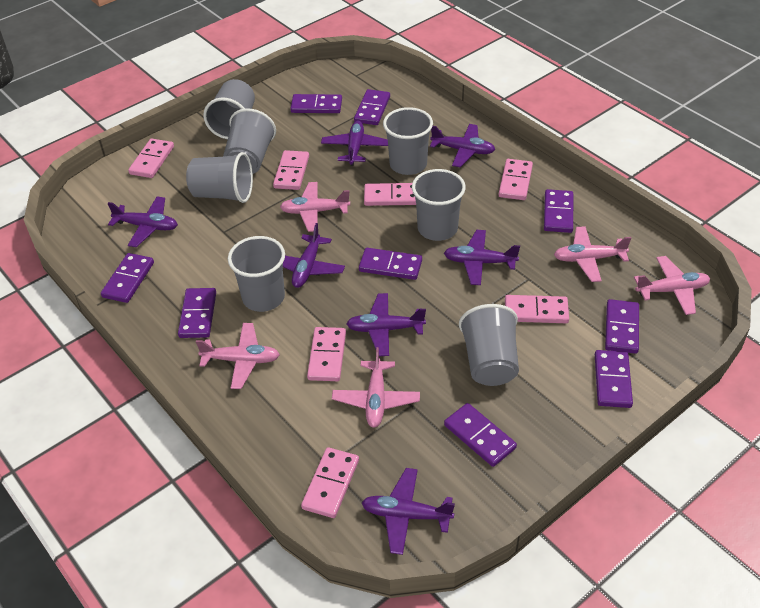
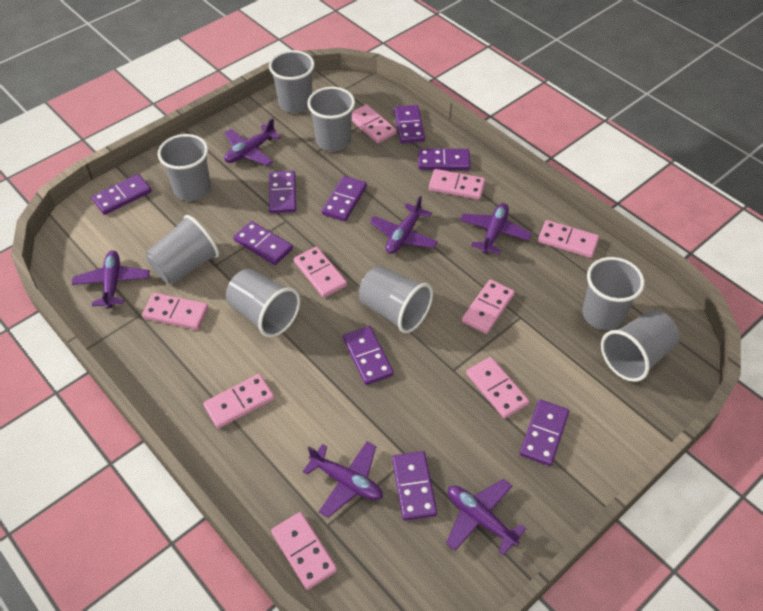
grey cup: 7 -> 8
pink domino: 7 -> 9
pink plane: 5 -> 0
purple plane: 7 -> 6

